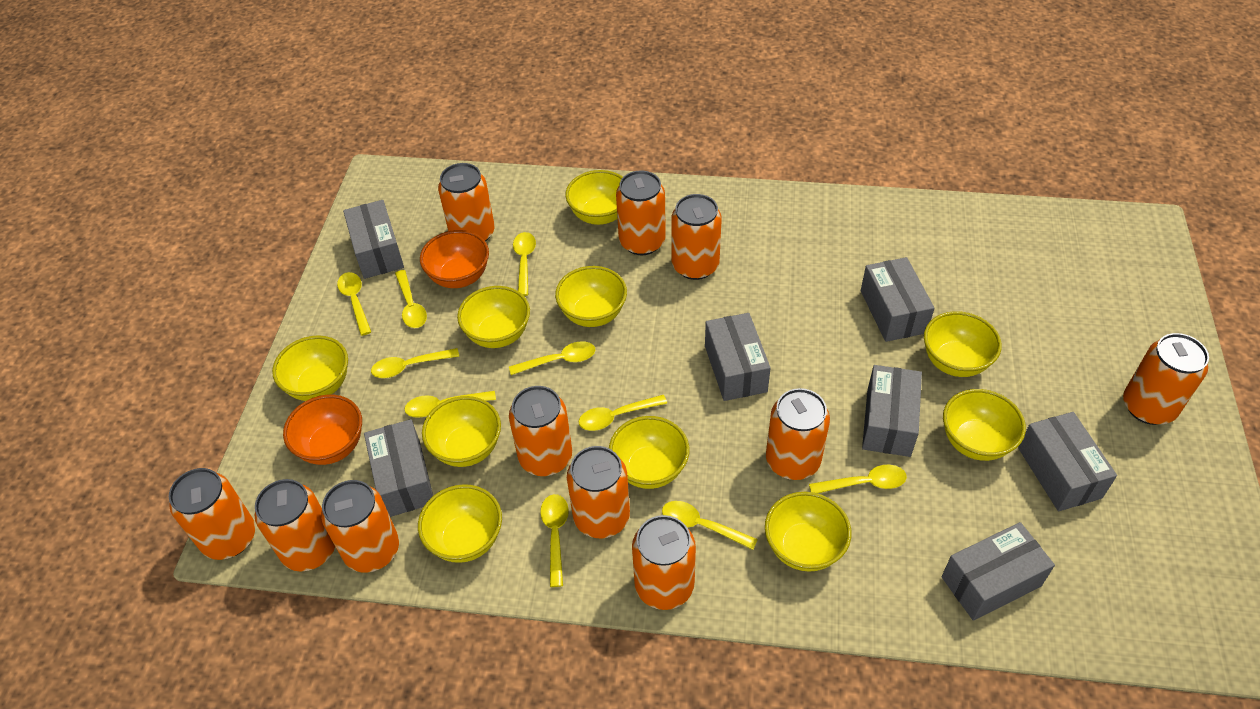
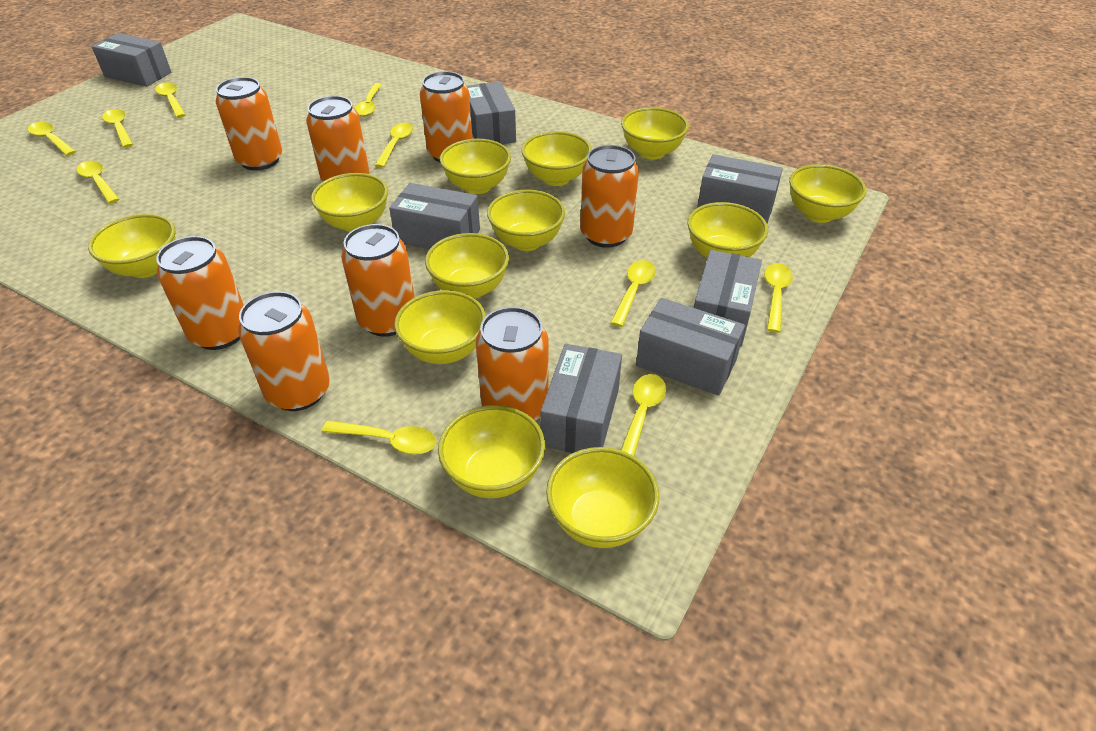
orange bowl: 2 -> 0
orange can: 11 -> 8
yellow bowl: 10 -> 12

